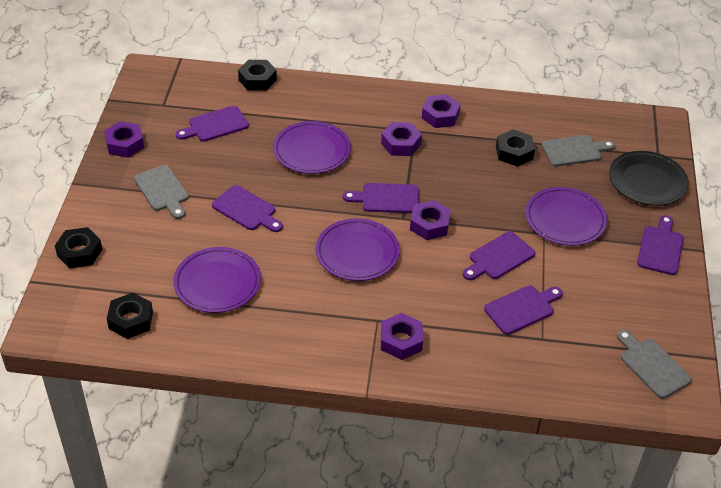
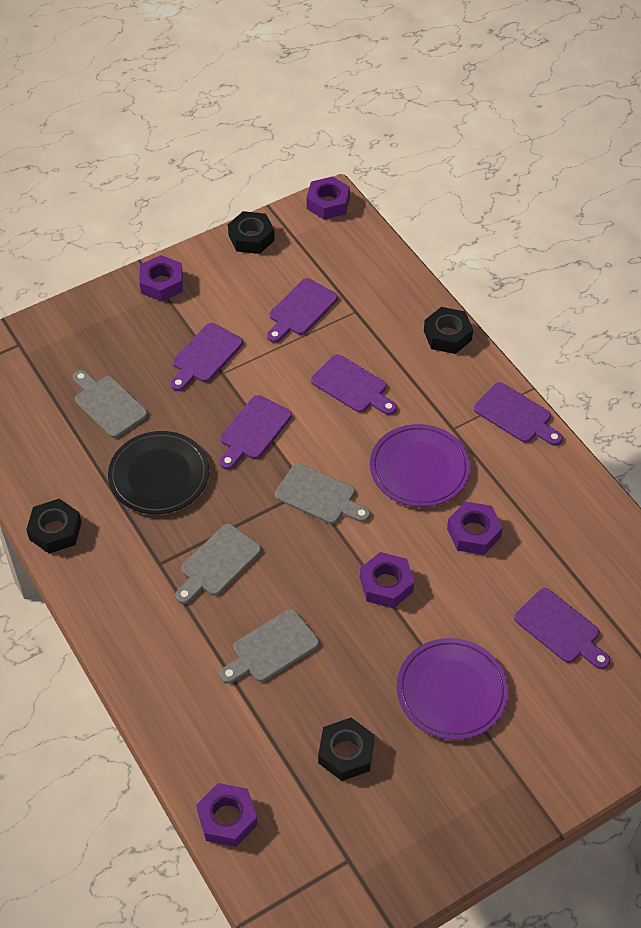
grey cutting board: 3 -> 4
purple plate: 4 -> 2

